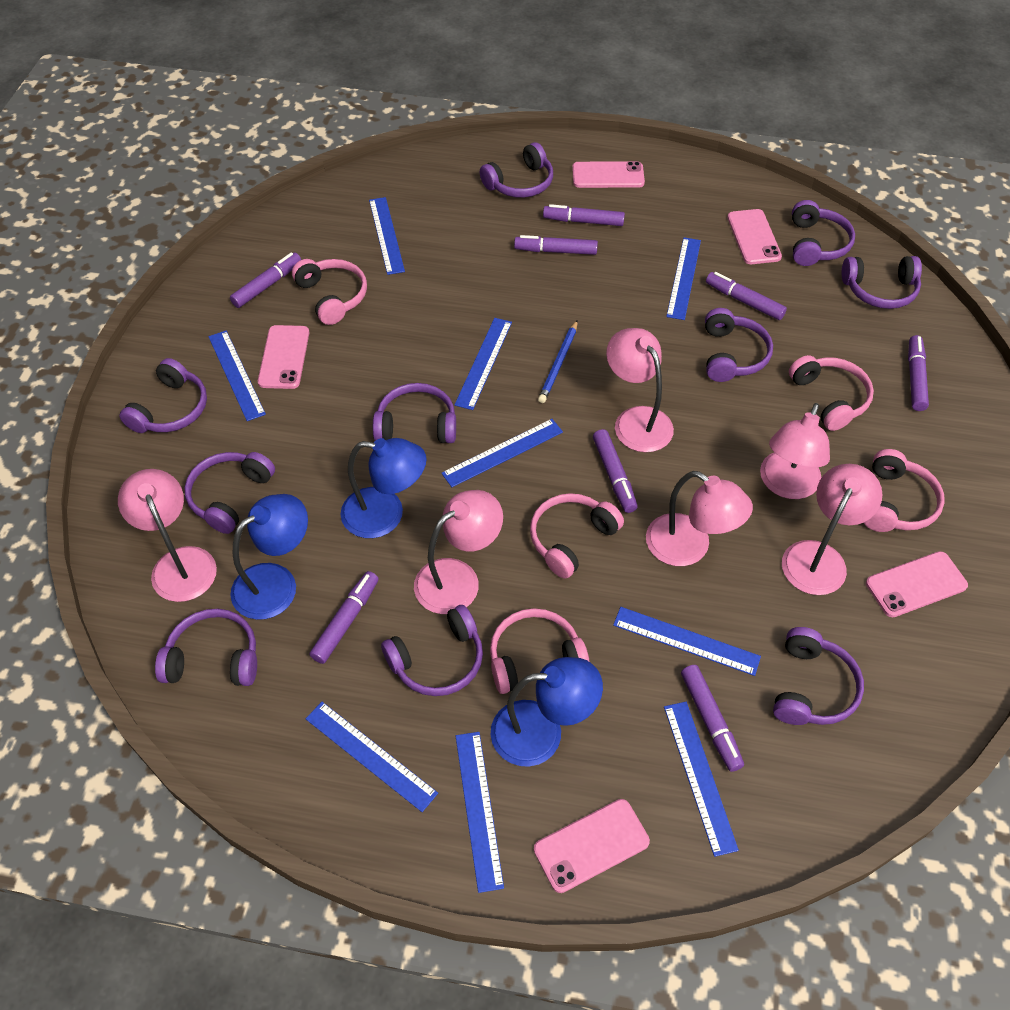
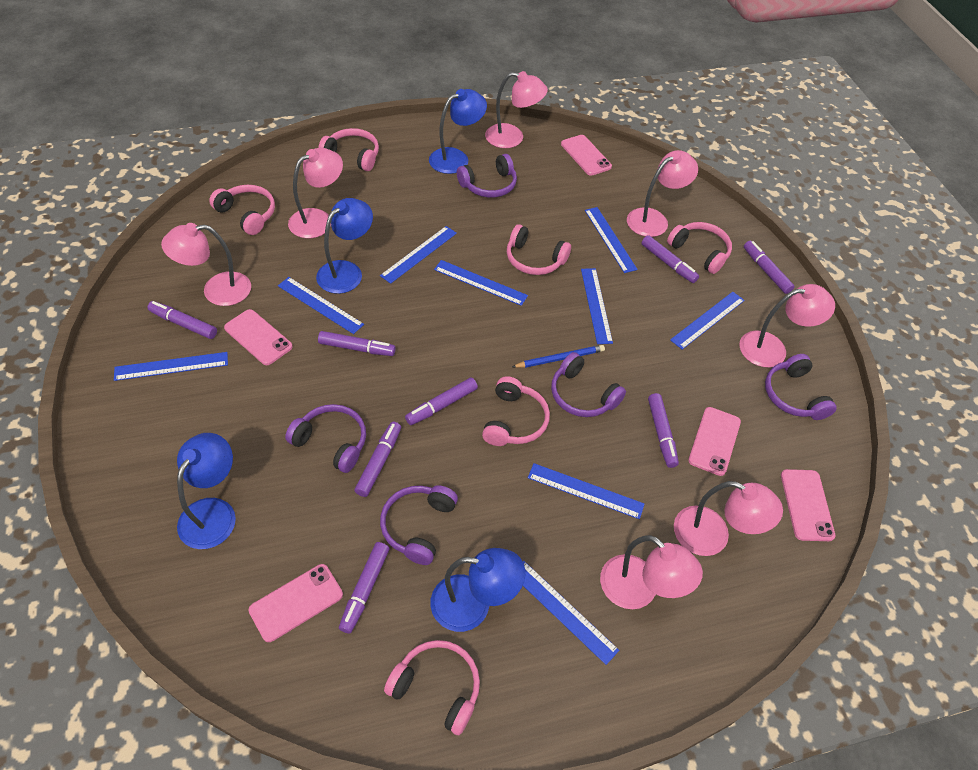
blue lamp: 3 -> 4
pink headphones: 5 -> 6
pink lamp: 6 -> 7
purple headphones: 10 -> 5

